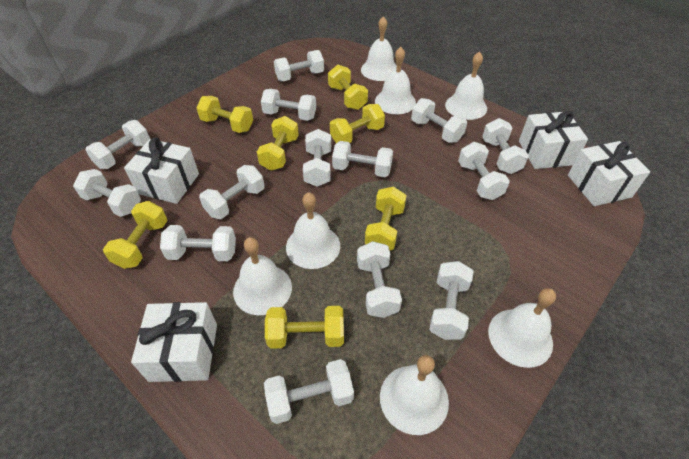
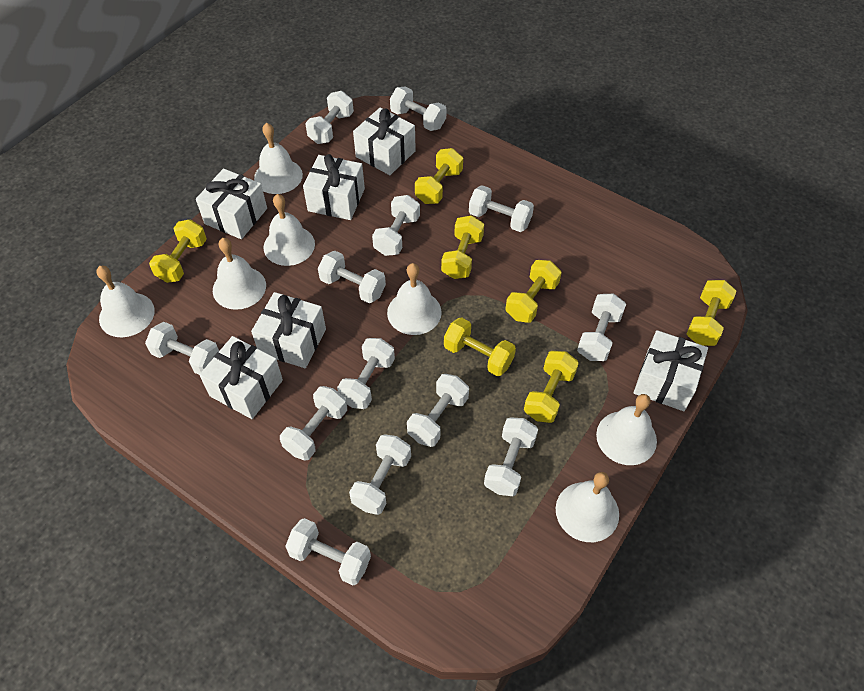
white dumbbell: 14 -> 13
white gift: 4 -> 6

